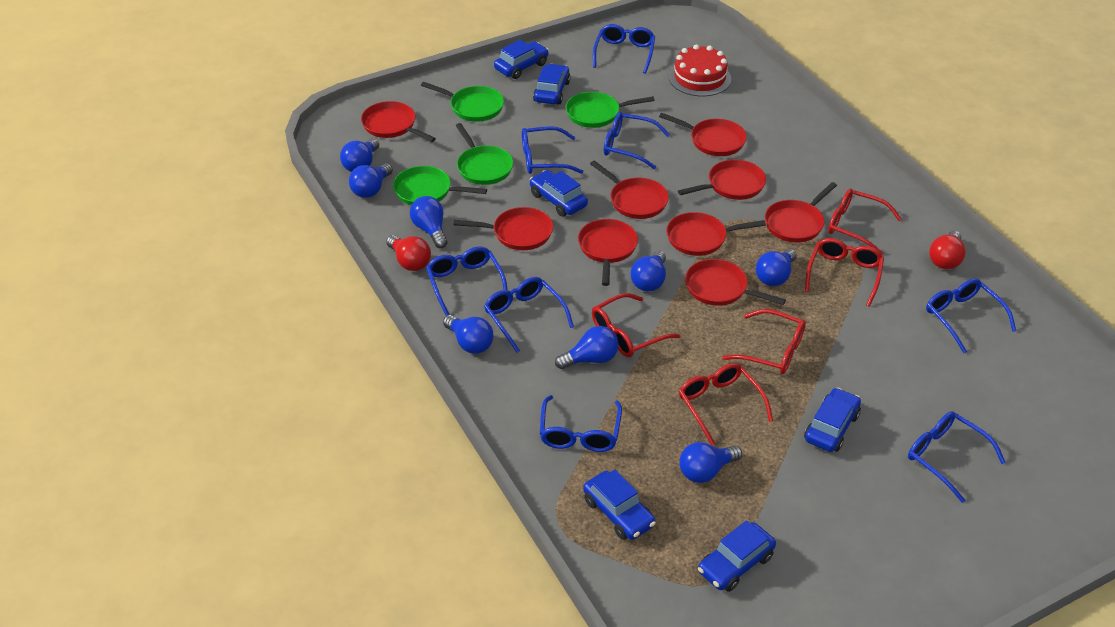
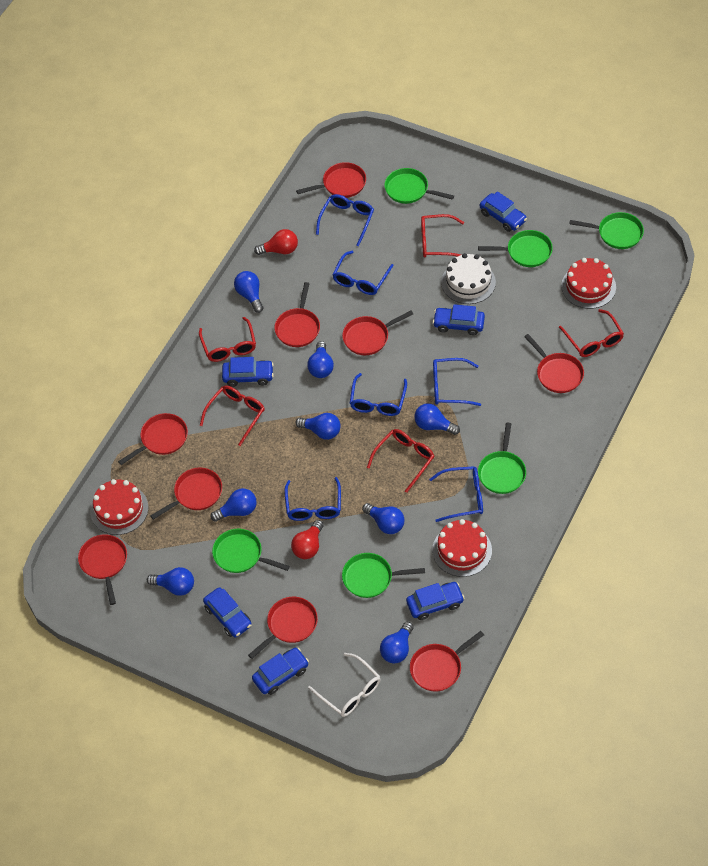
blue glasses: 8 -> 6
green pan: 4 -> 6
red cake: 1 -> 3
white cake: 0 -> 1
white glasses: 0 -> 1

